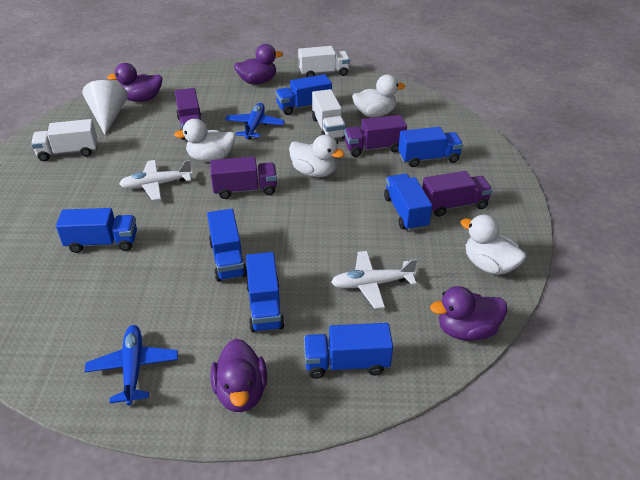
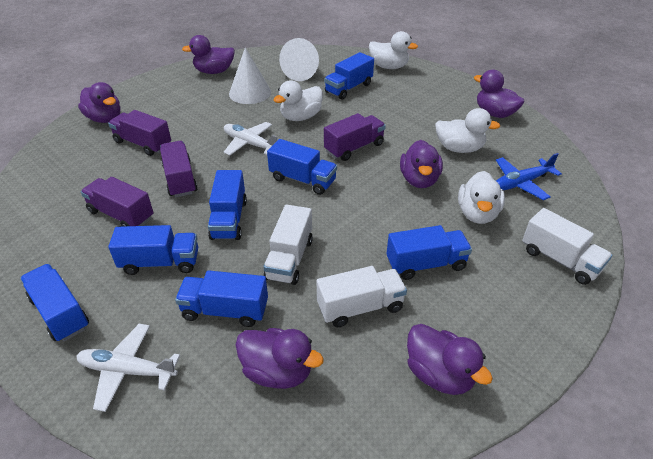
blue plane: 2 -> 1
purple duck: 4 -> 6
white cone: 1 -> 2

